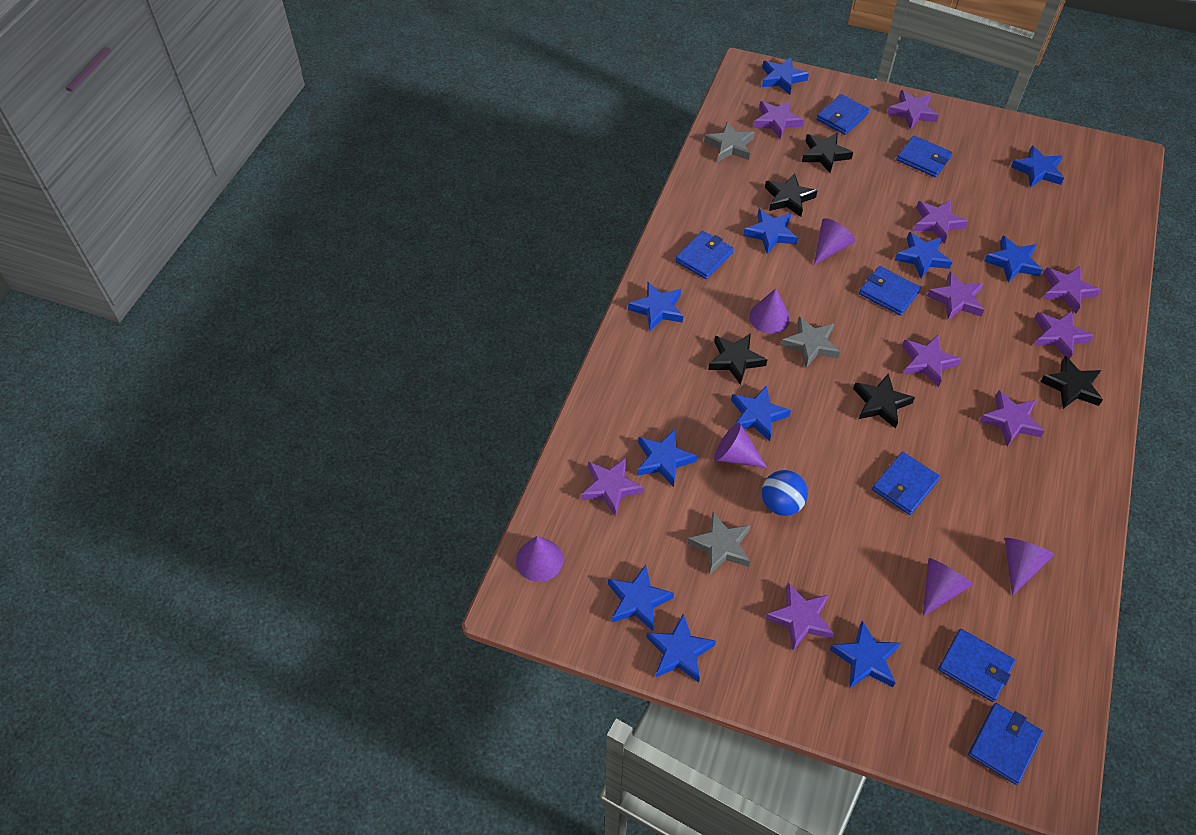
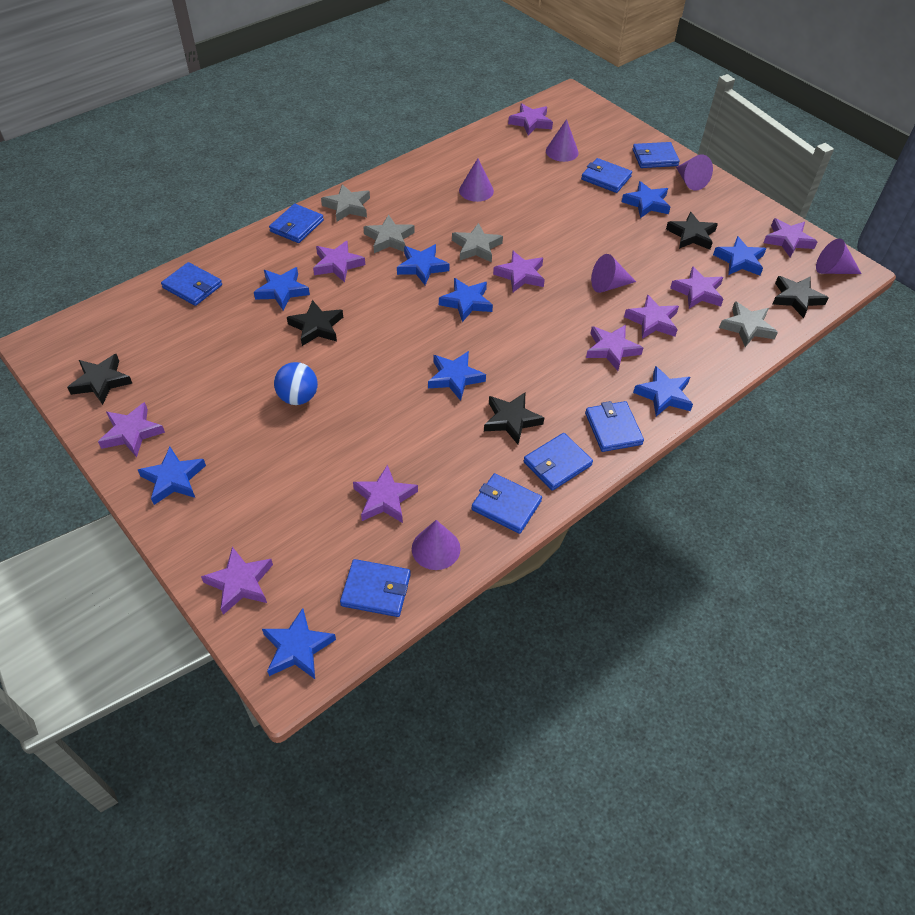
blue star: 11 -> 9
blue wallet: 7 -> 8
grey star: 3 -> 4

